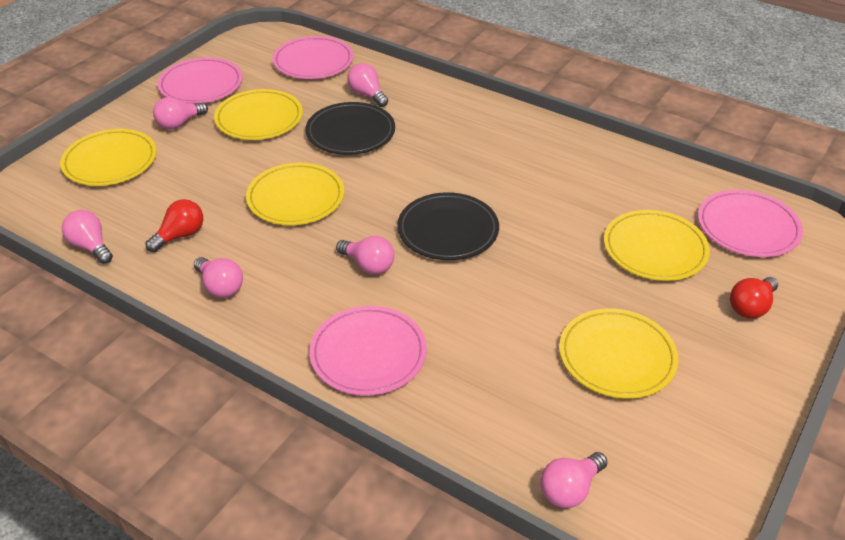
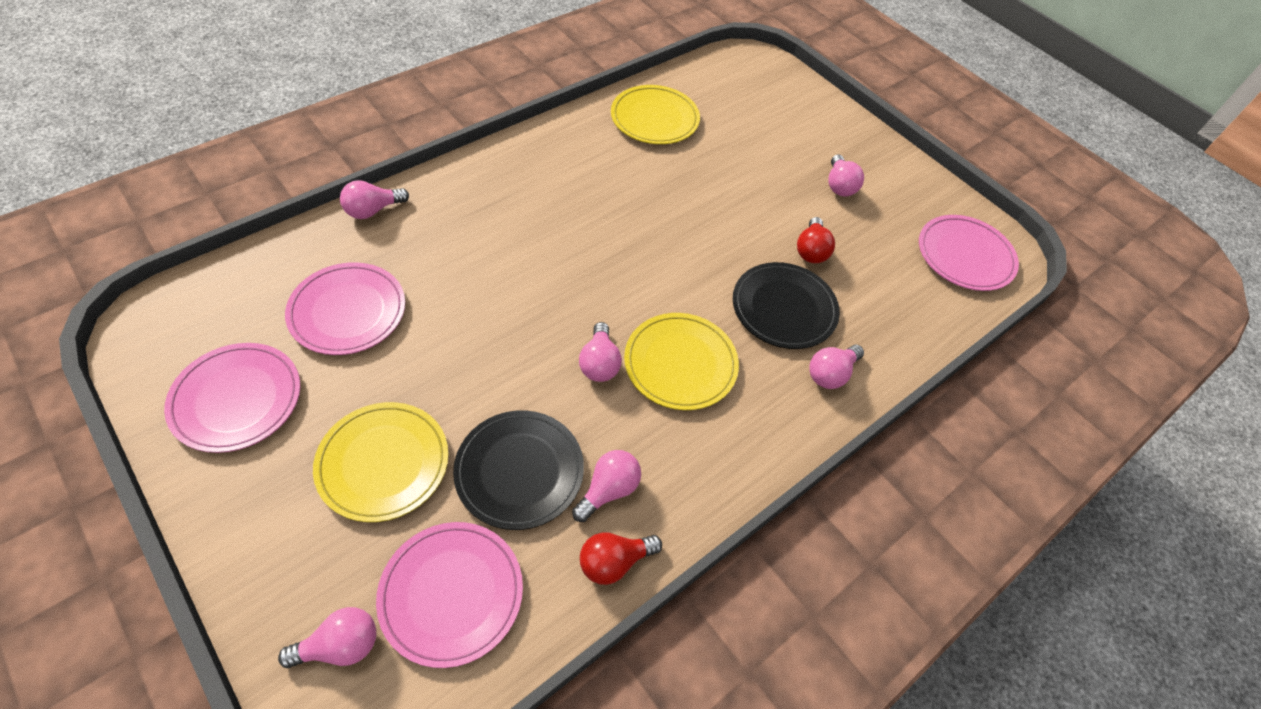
yellow plate: 5 -> 3

